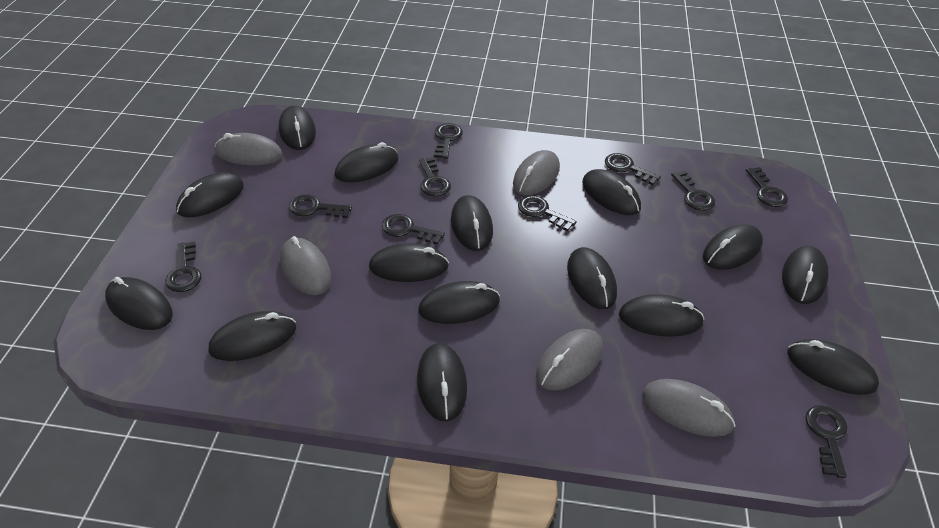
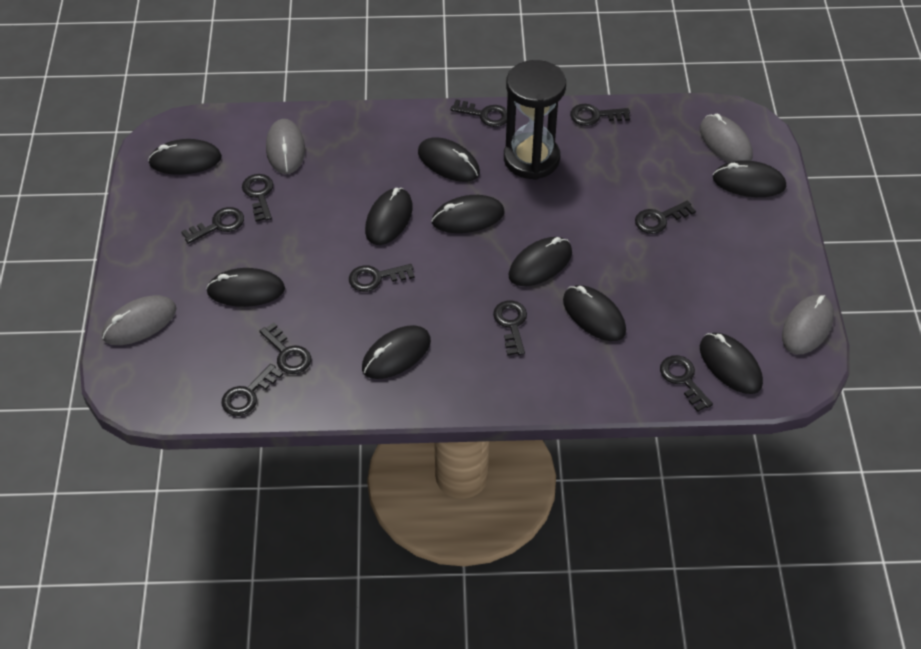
black hourglass: 0 -> 1
black mouse: 15 -> 10
grey mouse: 5 -> 4

